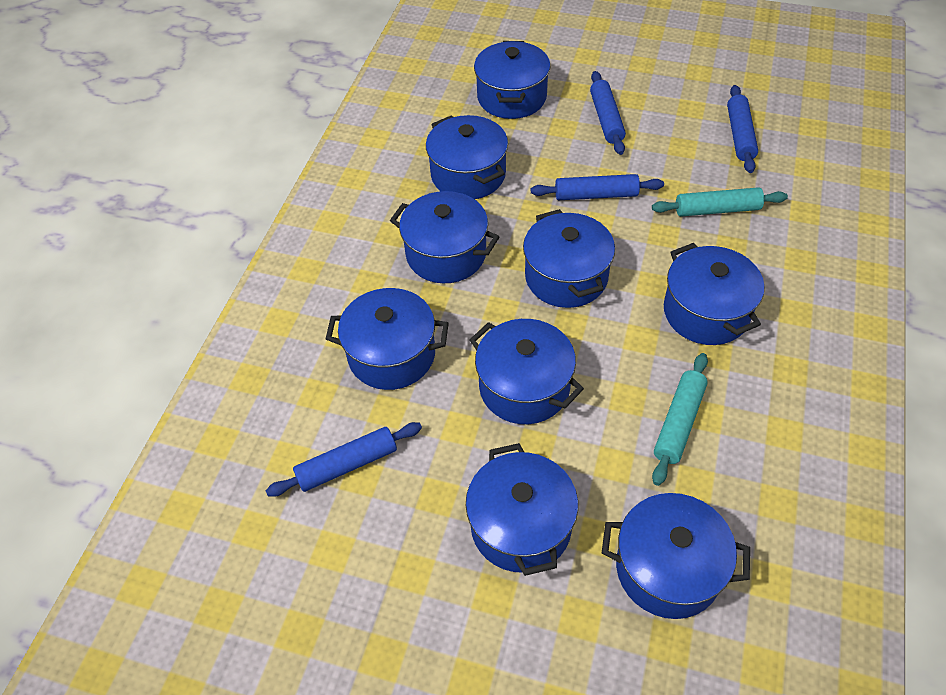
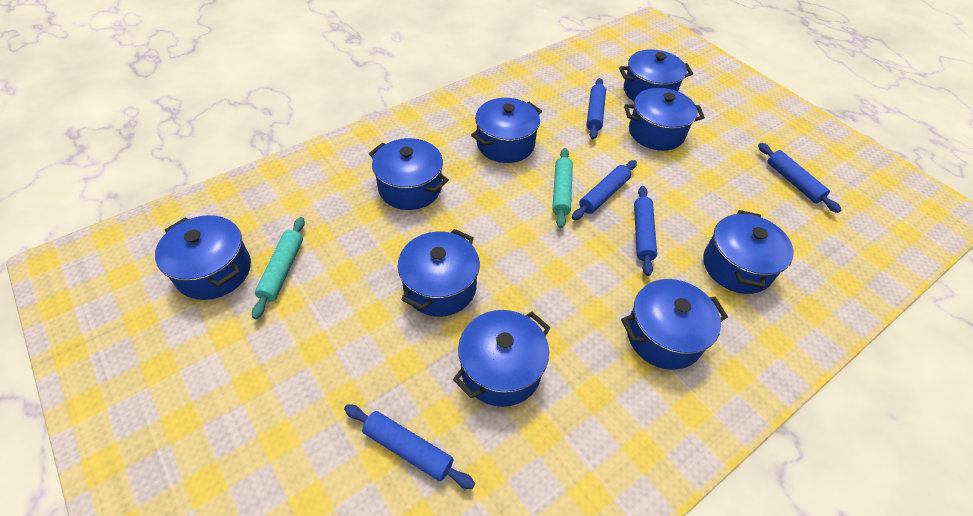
blue rolling pin: 4 -> 5

